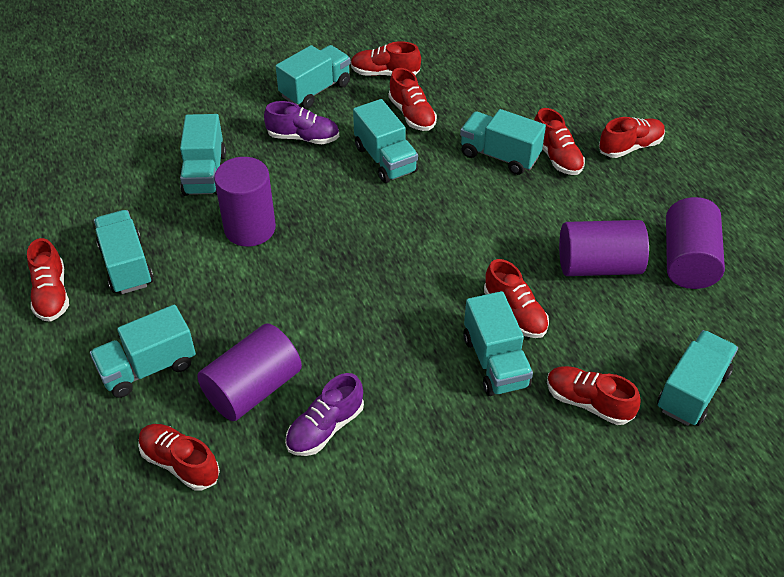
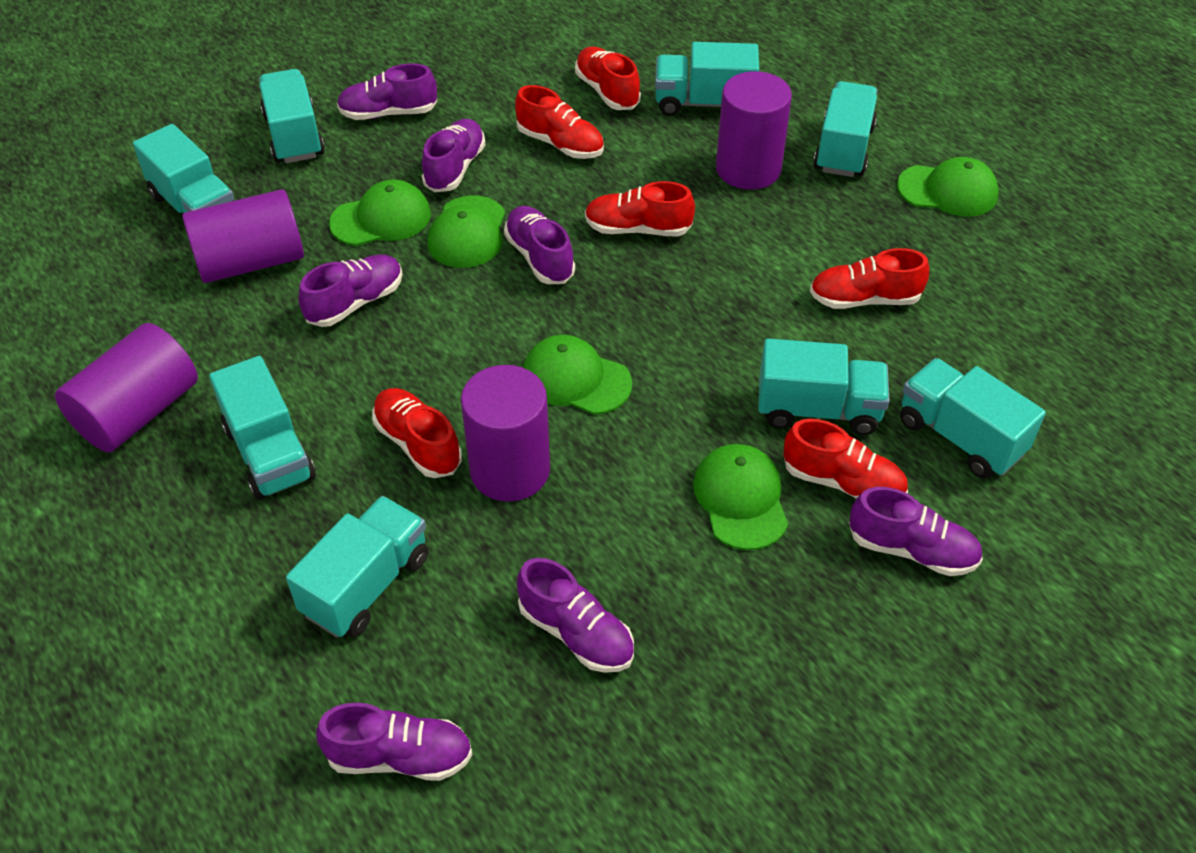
green cap: 0 -> 5
purple shoe: 2 -> 7
red shoe: 8 -> 6

